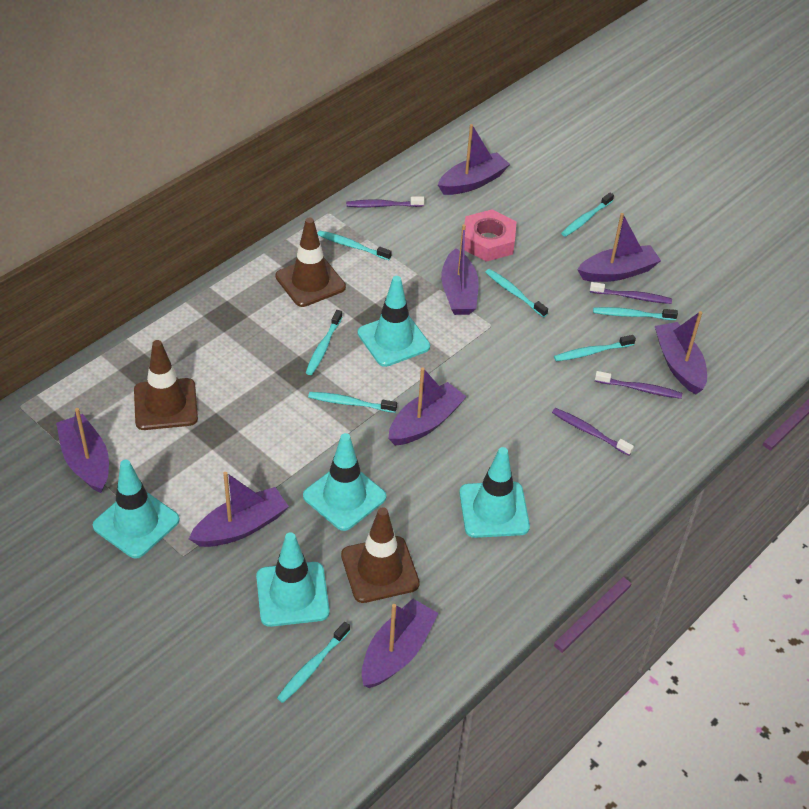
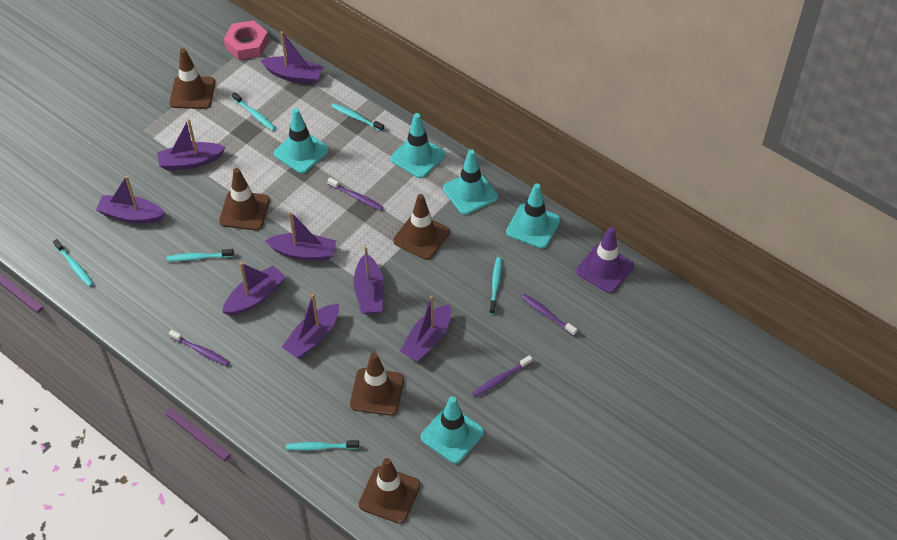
brown traffic cone: 3 -> 5
purple traffic cone: 0 -> 1
turquoise toothbrush: 8 -> 6

